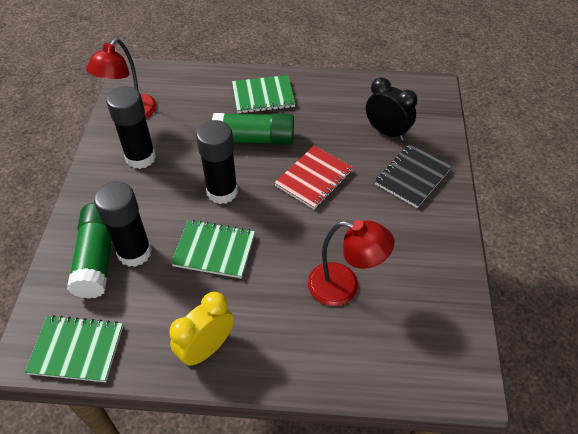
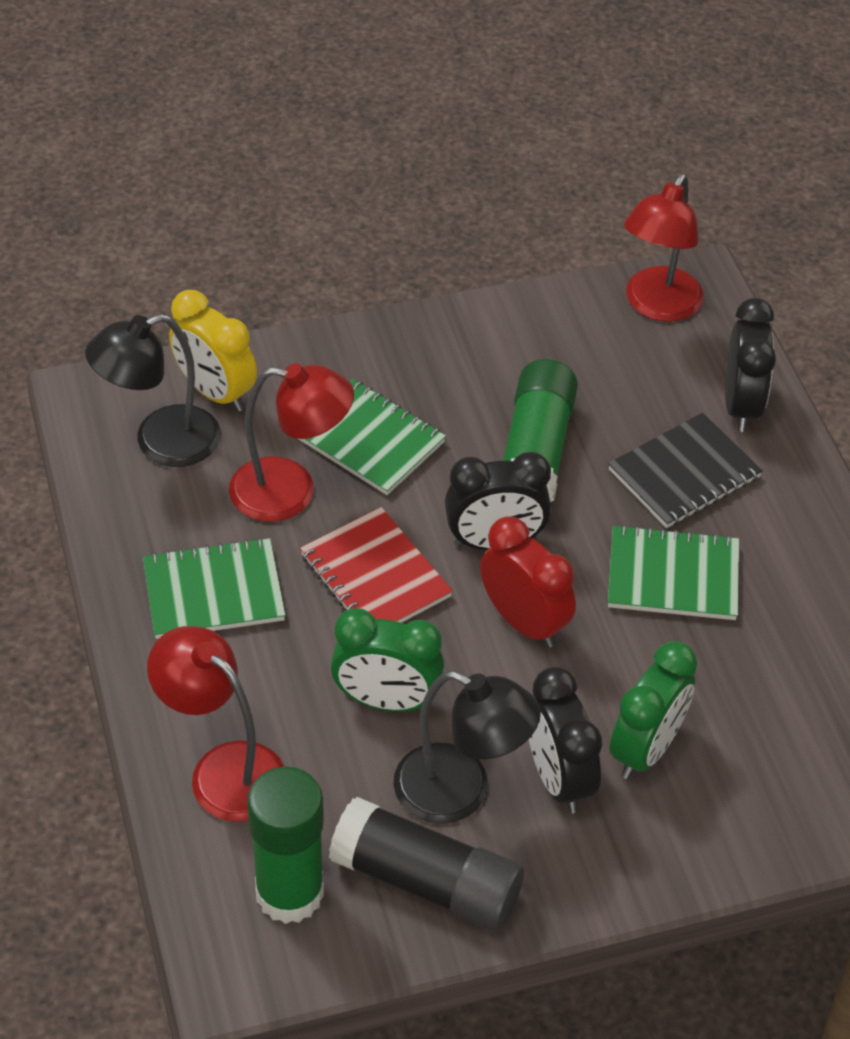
black clock: 1 -> 3
black glue stick: 3 -> 1
black lamp: 0 -> 2
green clock: 0 -> 2
red clock: 0 -> 1
red lamp: 2 -> 3

